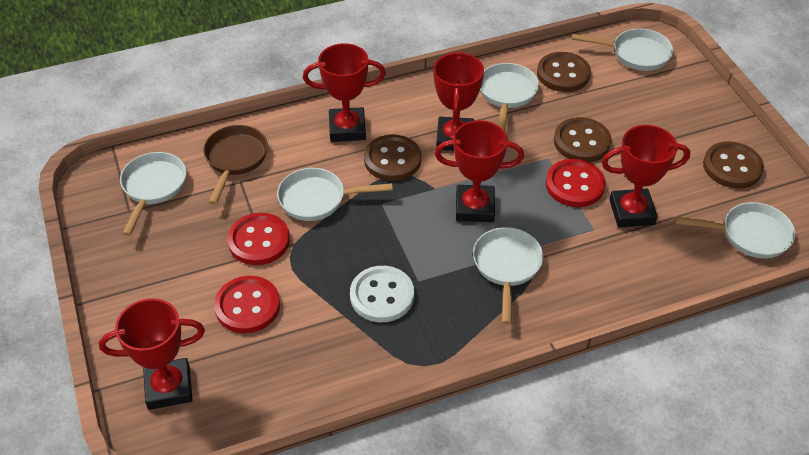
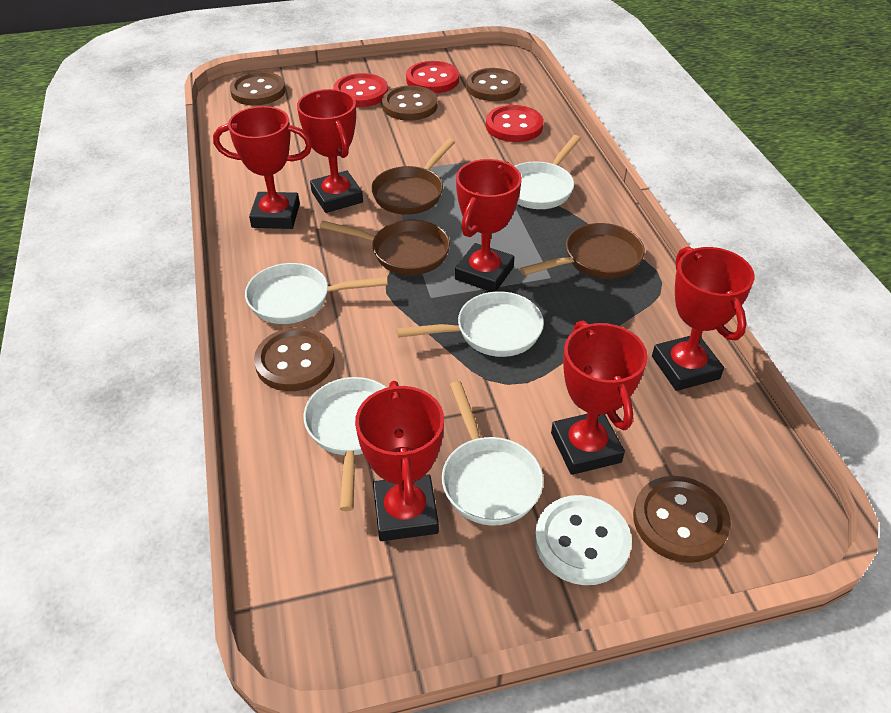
brown button: 4 -> 5
brown pan: 1 -> 3
red trophy: 5 -> 6
white pan: 6 -> 5

